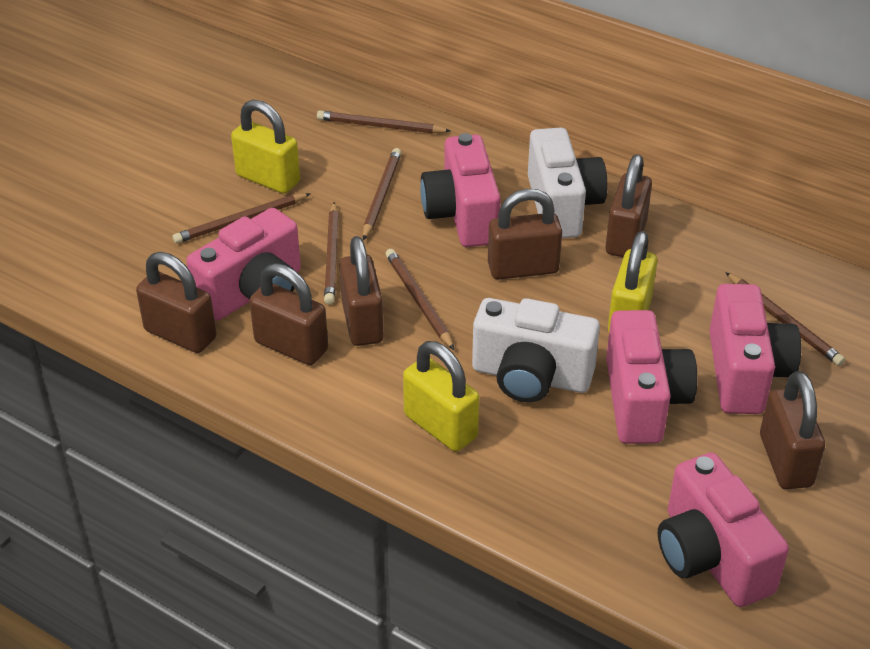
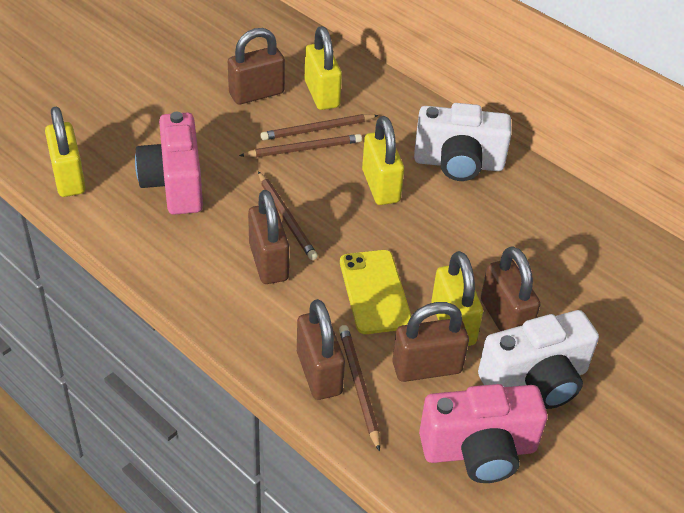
brown padlock: 6 -> 5
brown pencil: 6 -> 4
pink camera: 5 -> 2
yellow padlock: 3 -> 4
yellow phone: 0 -> 1

